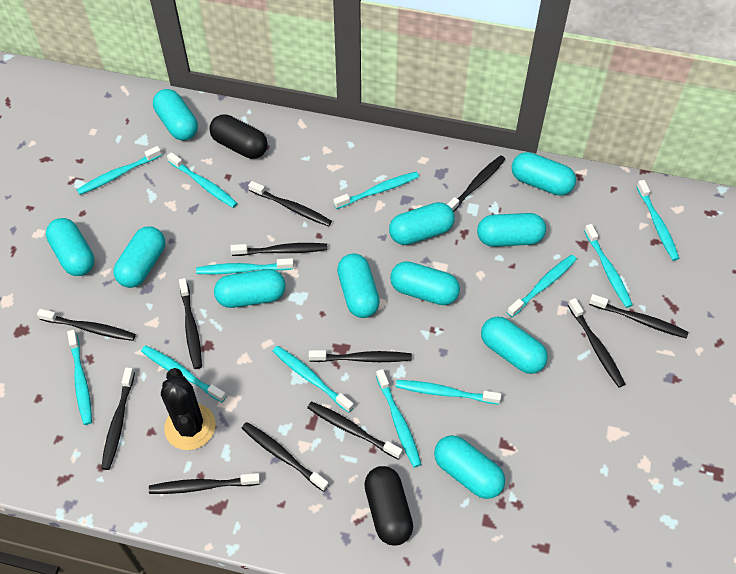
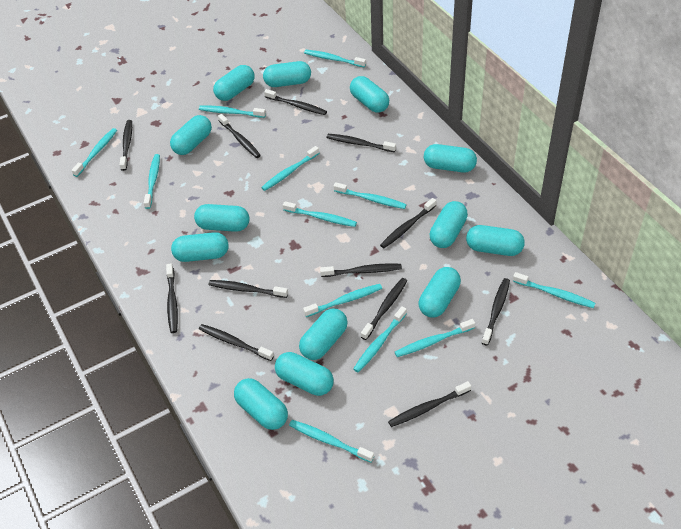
black cactus: 1 -> 0
black capsule: 2 -> 0
turquoise capsule: 11 -> 13

